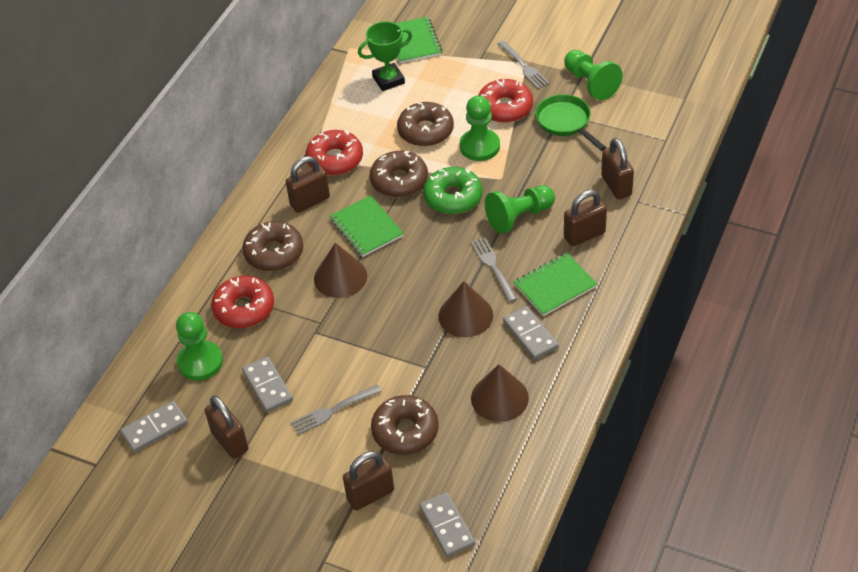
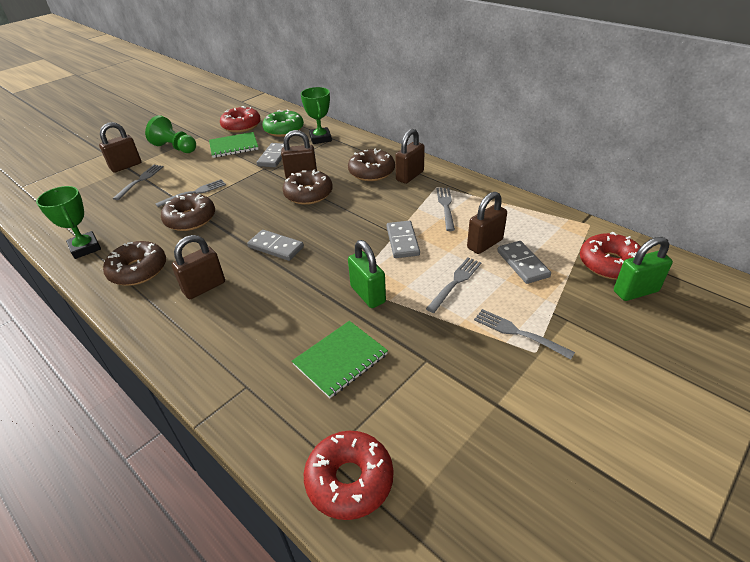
brown cone: 3 -> 0
green notebook: 3 -> 2
green padlock: 0 -> 2
green pan: 1 -> 0
green pawn: 4 -> 1
green trophy: 1 -> 2
grey fork: 3 -> 5

